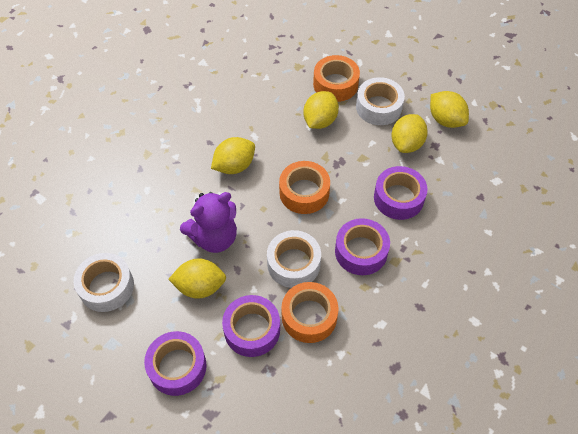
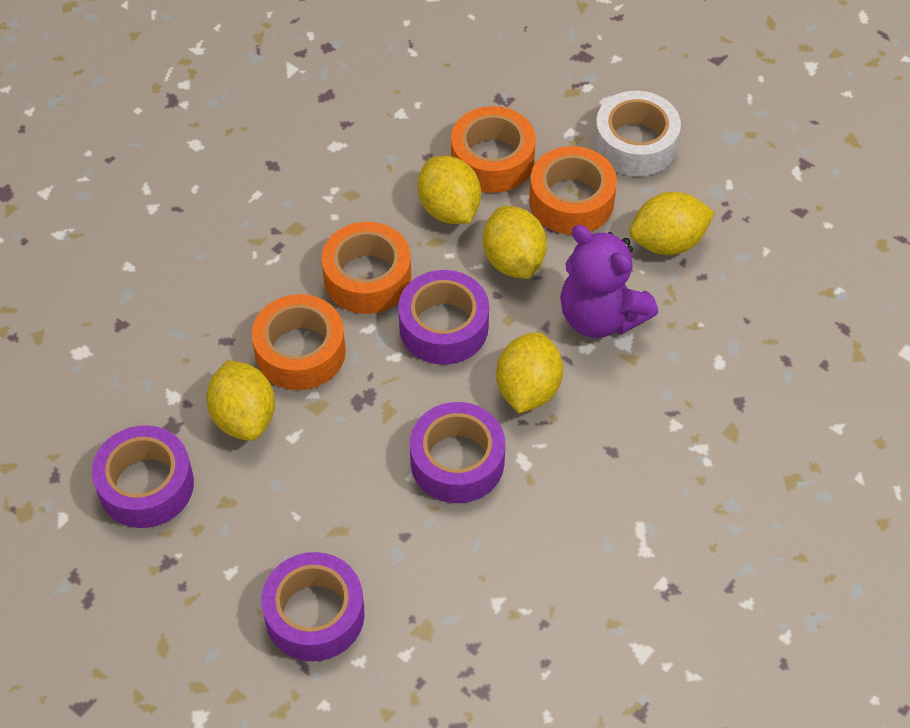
orange tape: 3 -> 4
white tape: 3 -> 1

